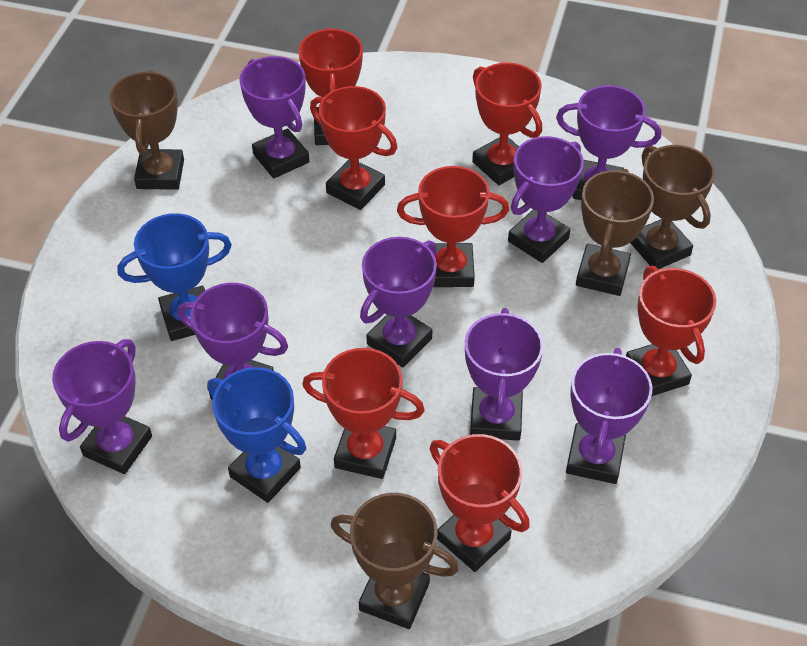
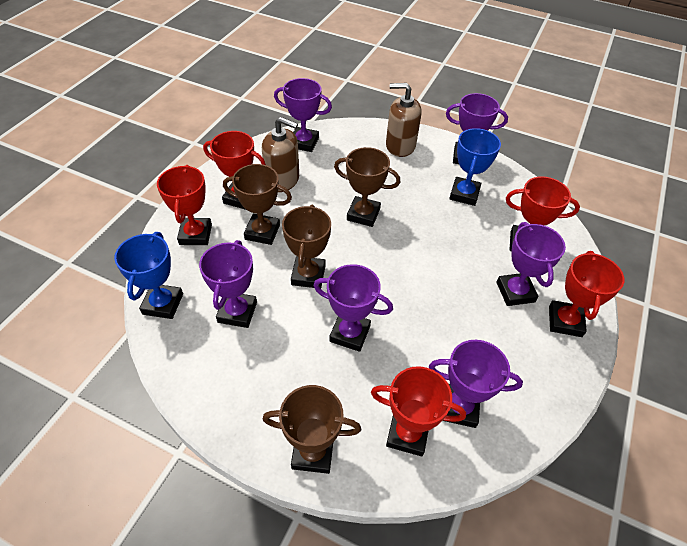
brown soap dispenser: 0 -> 2
purple trophy: 8 -> 6
red trophy: 7 -> 5

